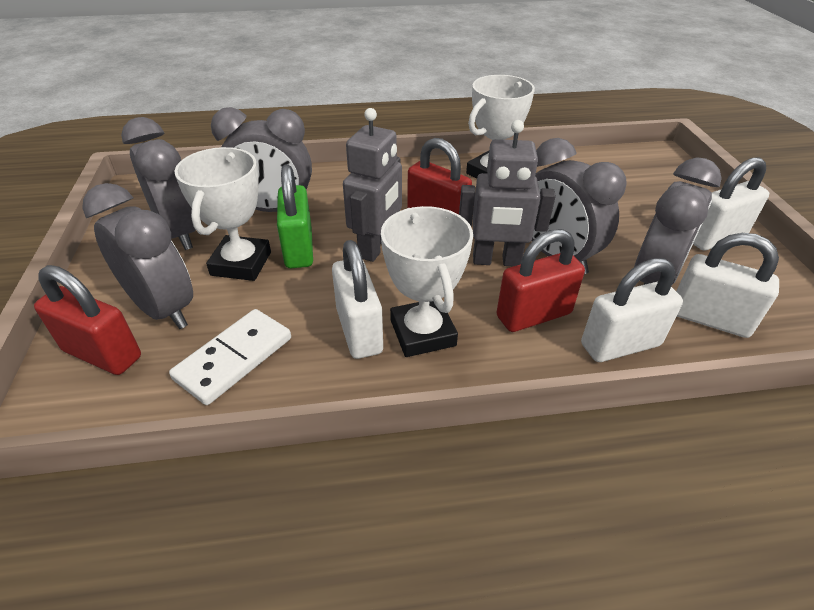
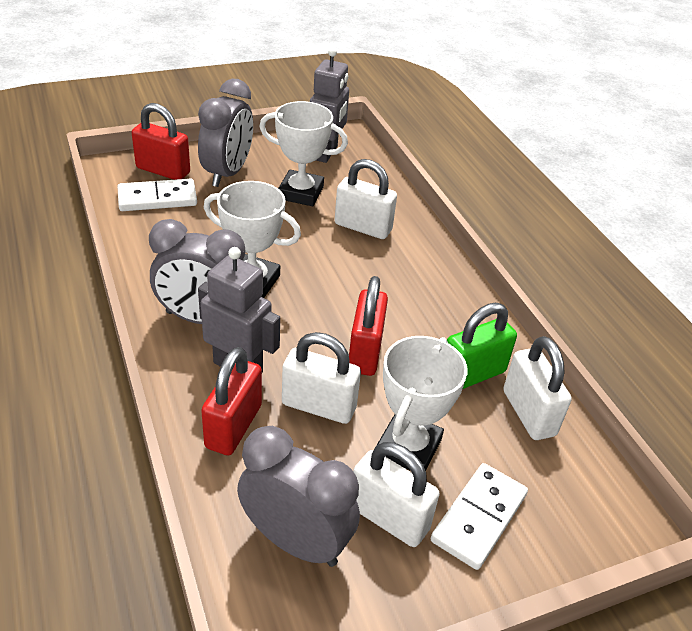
grey clock: 5 -> 3
white domino: 1 -> 2

